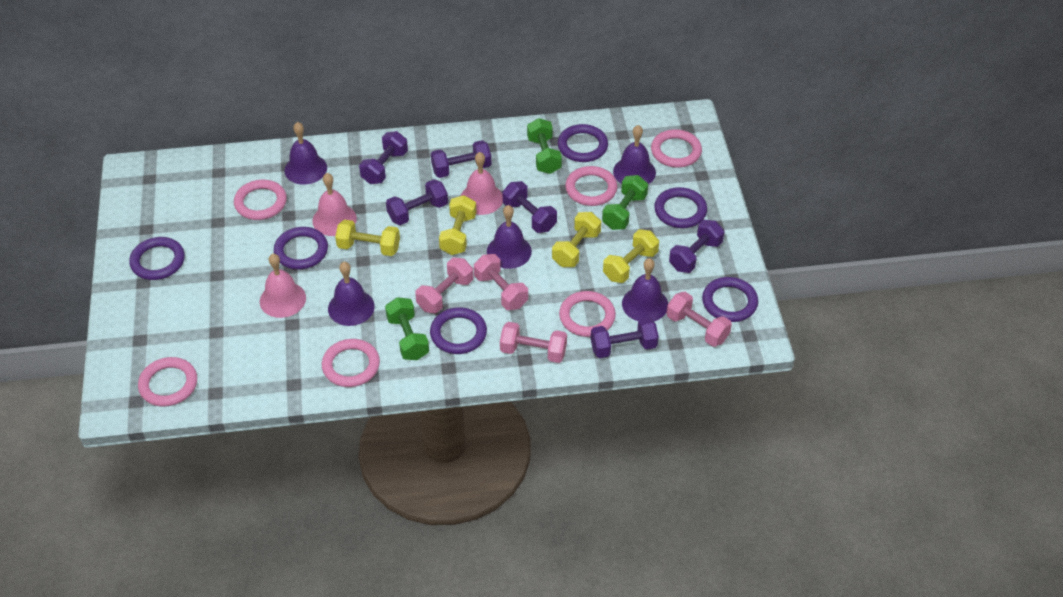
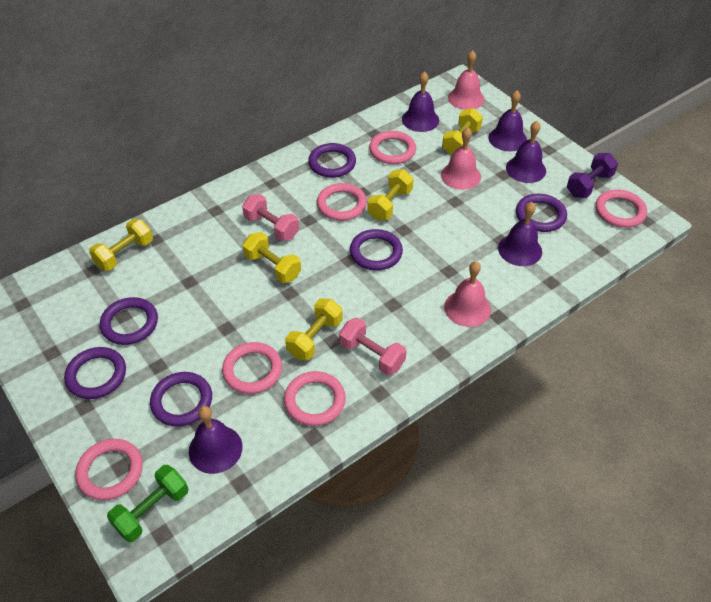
green dumbbell: 3 -> 1
pink dumbbell: 4 -> 2
purple dumbbell: 6 -> 1
yellow dumbbell: 4 -> 5

